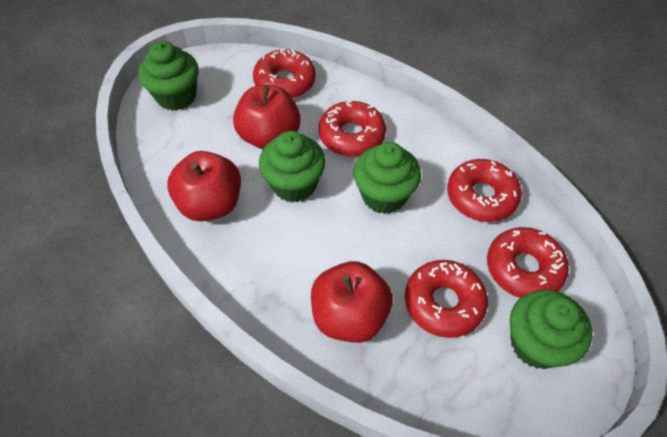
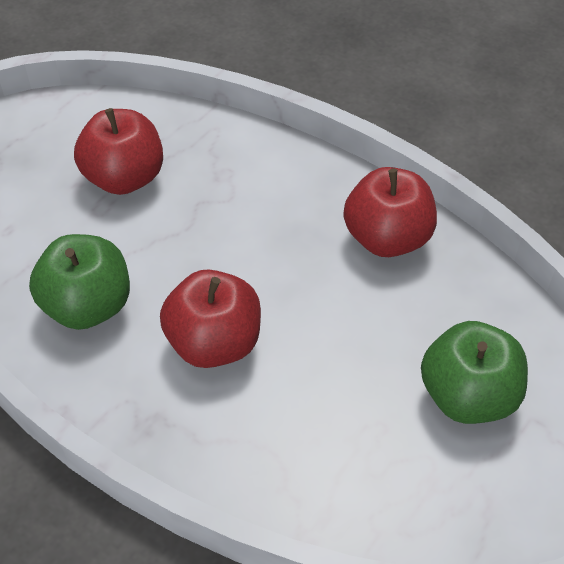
green apple: 0 -> 2
green cupcake: 4 -> 0
red donut: 5 -> 0

